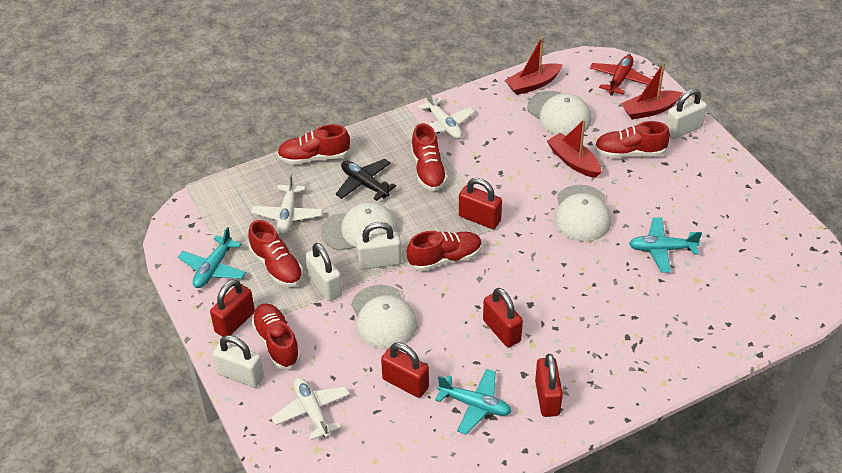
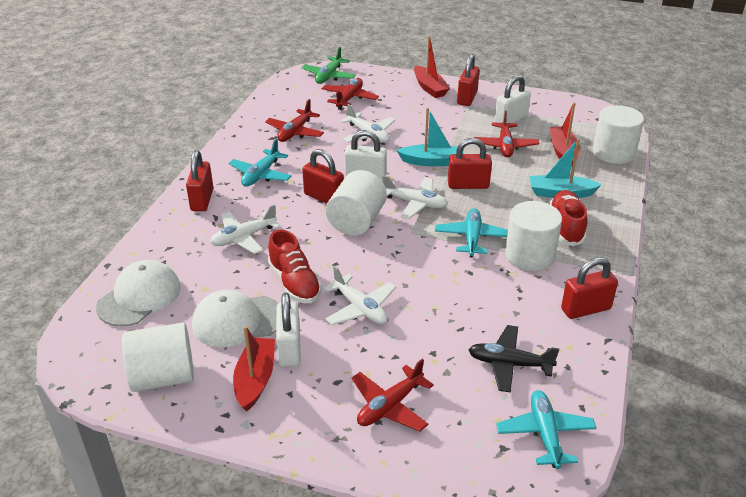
green plane: 0 -> 1
red plane: 1 -> 4
red shoe: 6 -> 2
turquoise boat: 0 -> 2
white cap: 4 -> 2
white cylinder: 0 -> 4
white padlock: 4 -> 3
white plane: 3 -> 4

